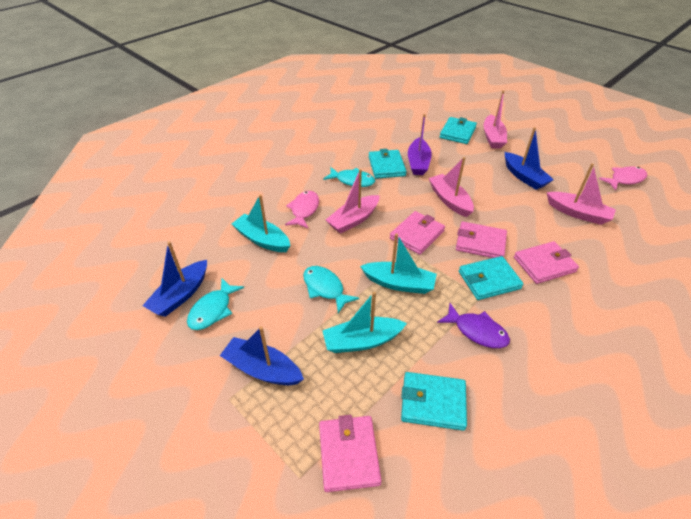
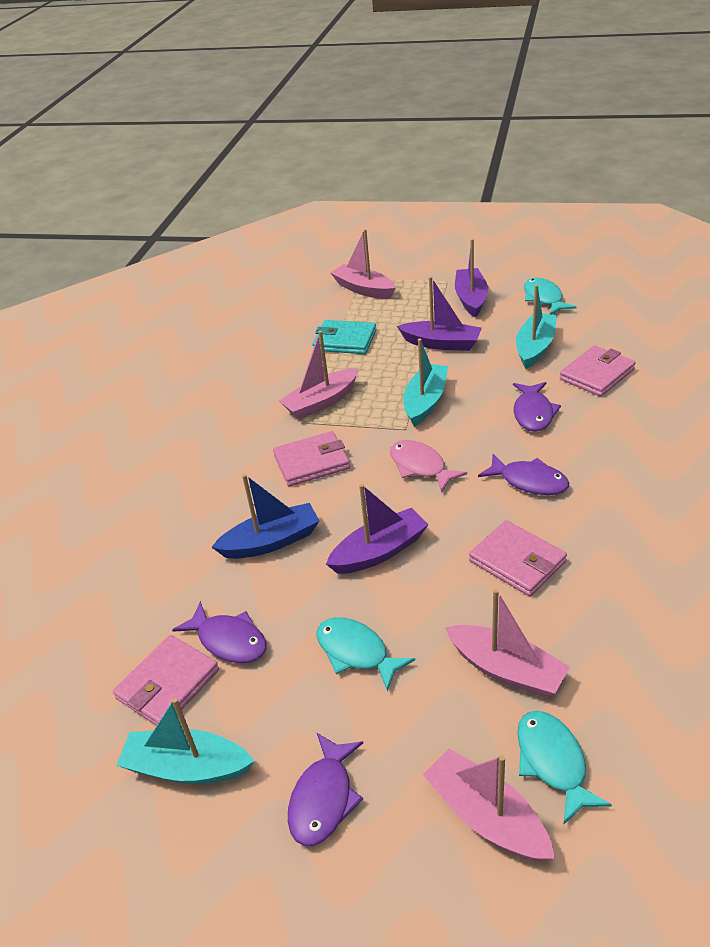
blue boat: 3 -> 1
pink fish: 2 -> 1
purple boat: 1 -> 3
purple fish: 1 -> 4
turquoise wallet: 4 -> 1

